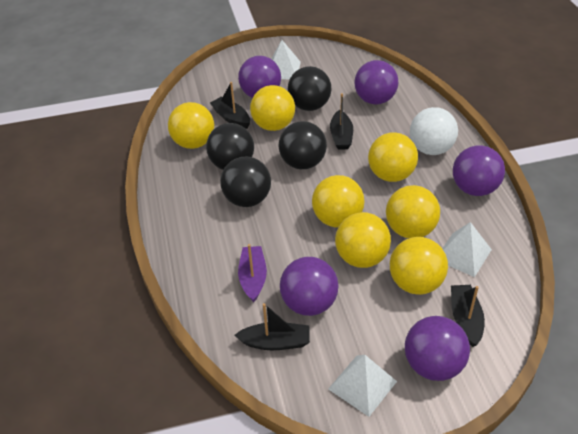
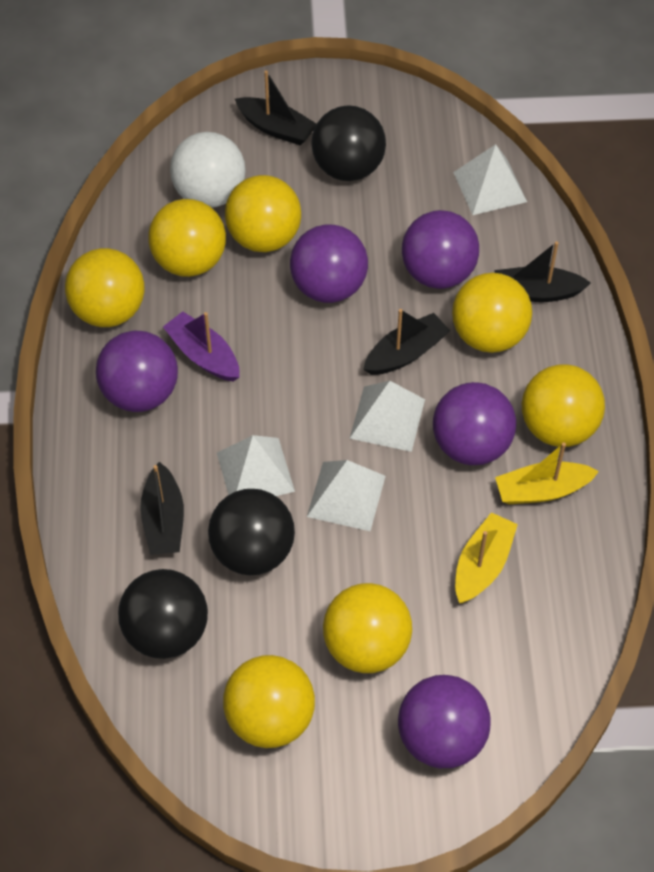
black ball: 4 -> 3
white pyramid: 3 -> 4
yellow boat: 0 -> 2

